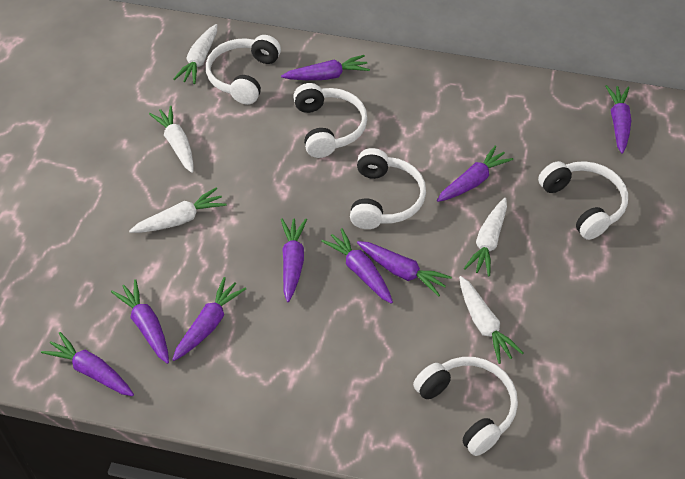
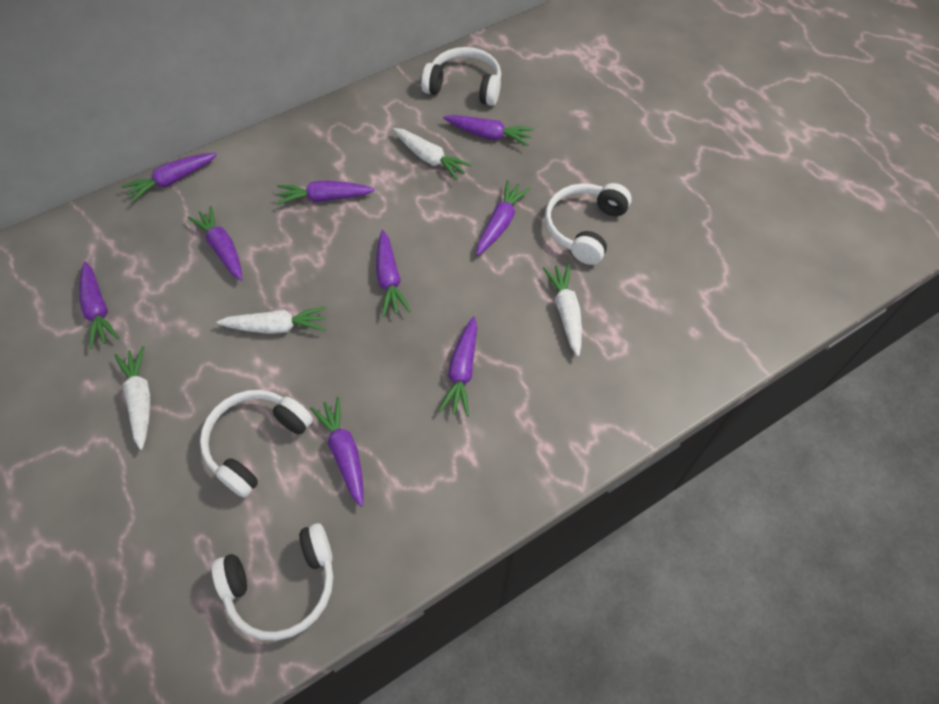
white carrot: 5 -> 4
white headphones: 5 -> 4

